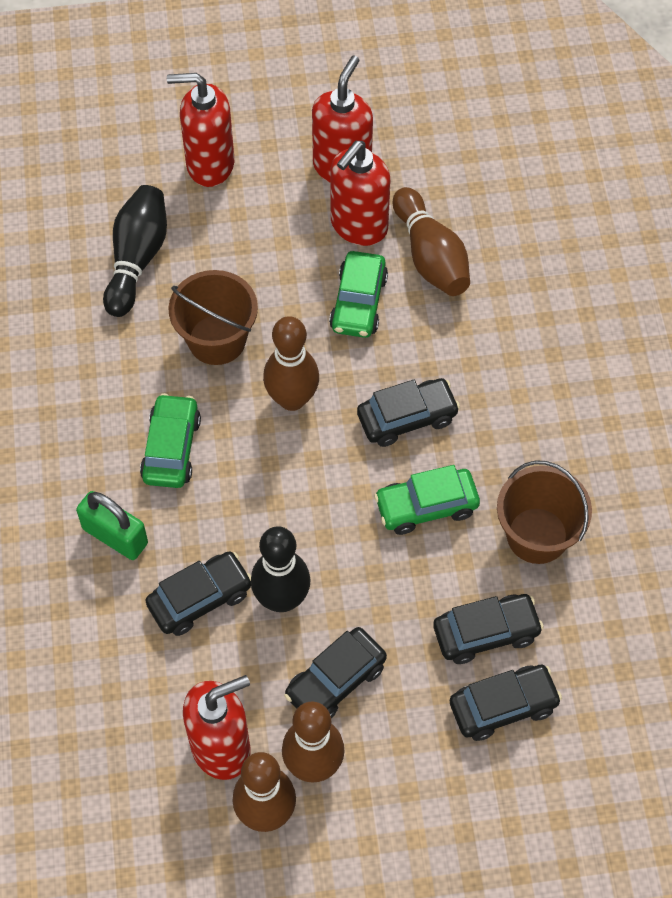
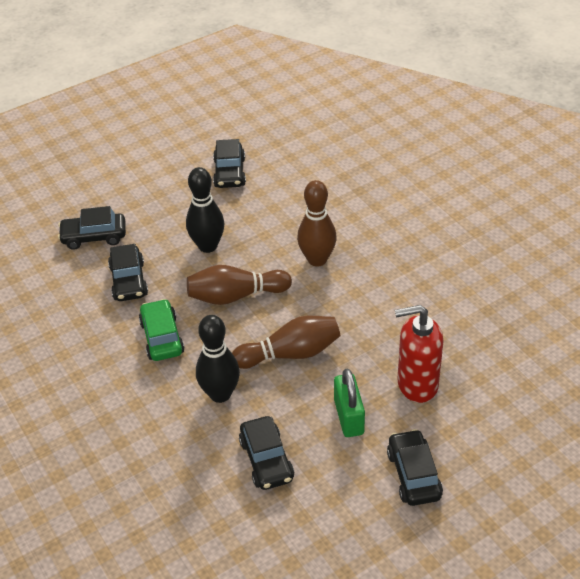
brown bowling pin: 4 -> 3
brown bucket: 2 -> 0
green car: 3 -> 1
red soap dispenser: 4 -> 1

